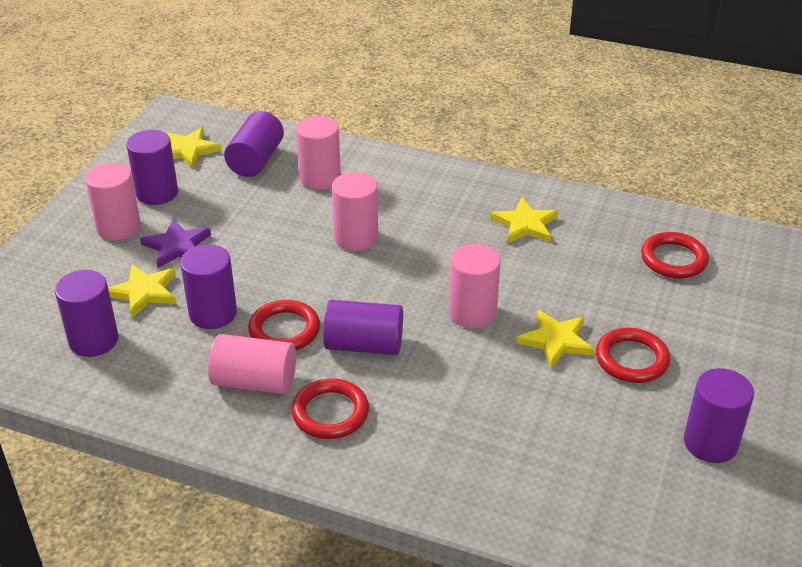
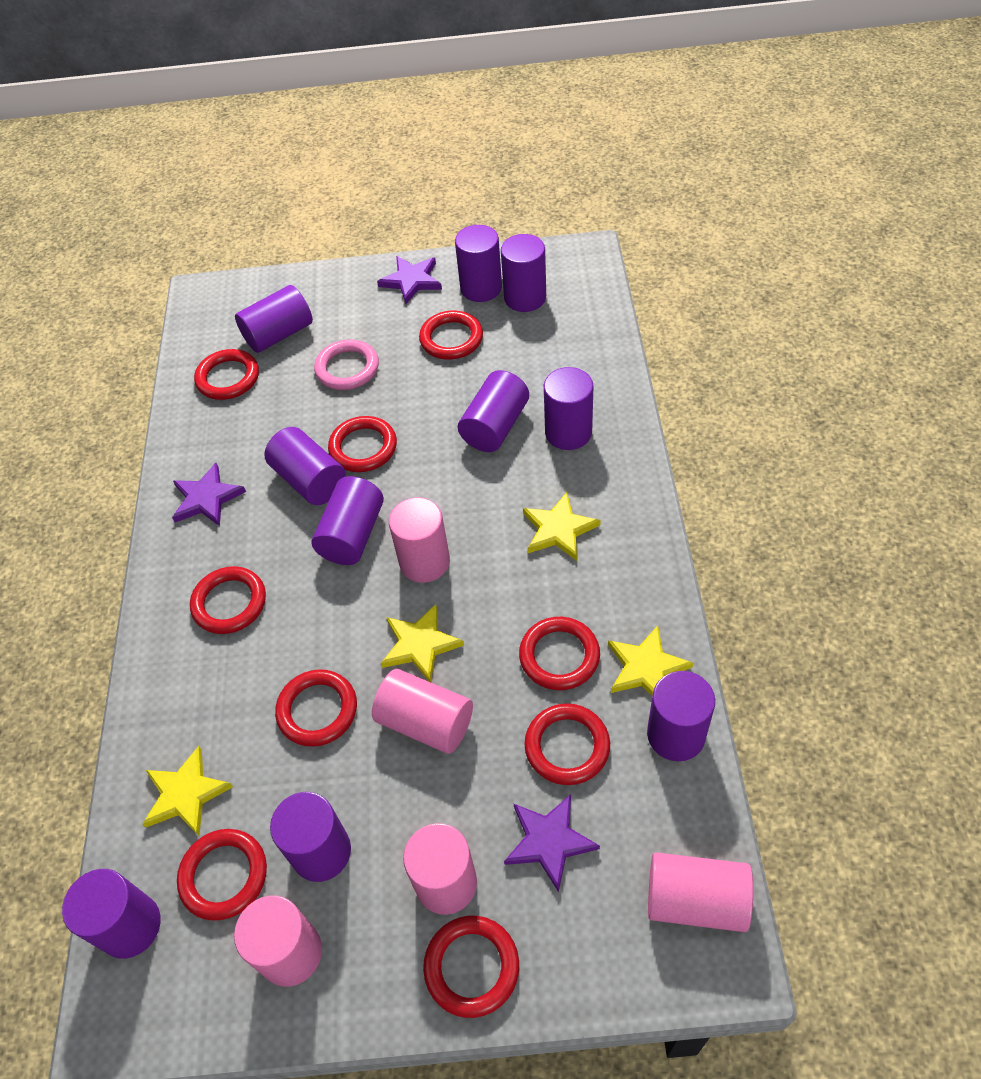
pink ring: 0 -> 1
purple cylinder: 6 -> 10
purple star: 1 -> 3
red ring: 4 -> 9

